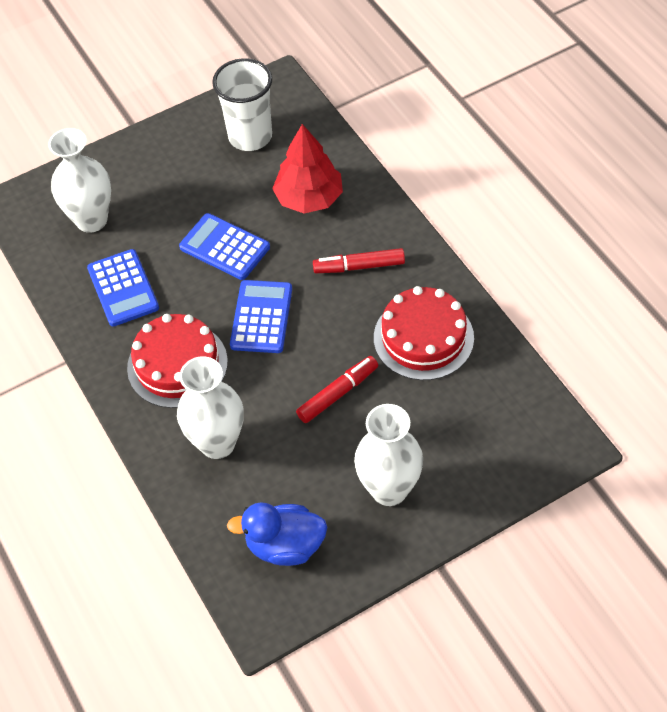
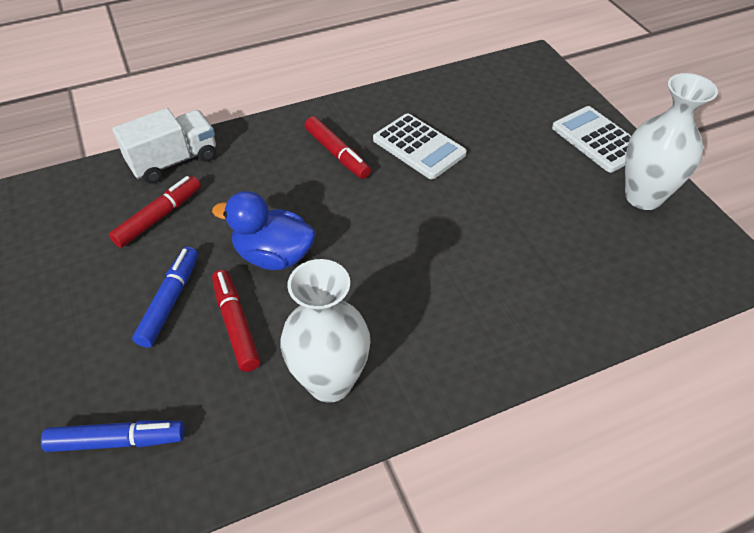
blue calculator: 3 -> 0
blue marker: 0 -> 2
red cake: 2 -> 0
red marker: 2 -> 3
red tree: 1 -> 0
white calculator: 0 -> 2
white cup: 1 -> 0
white truck: 0 -> 1
white vase: 3 -> 2

